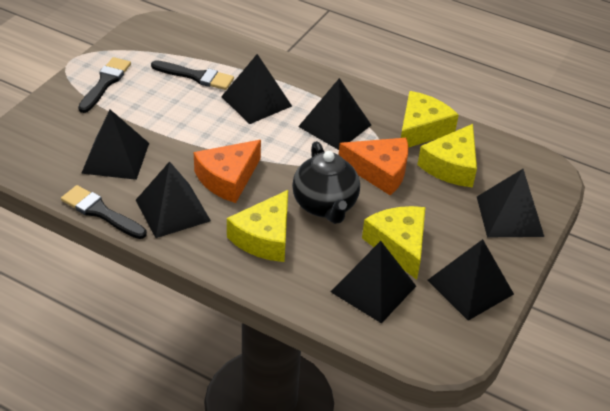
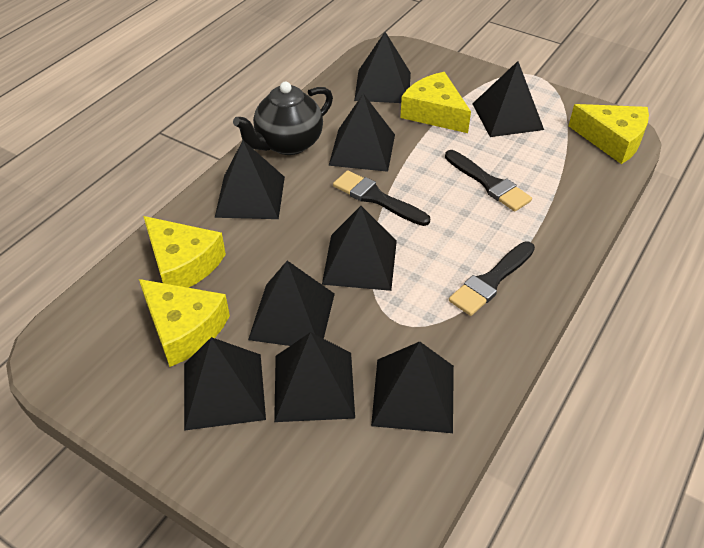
black pyramid: 7 -> 9
orange cheese: 2 -> 0

